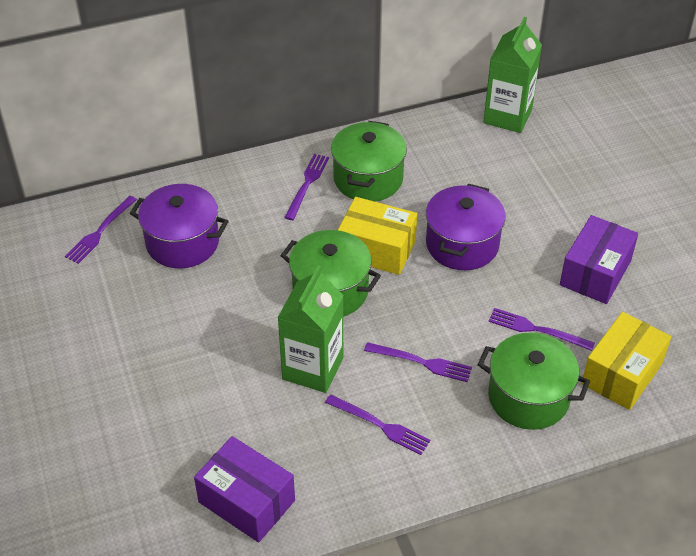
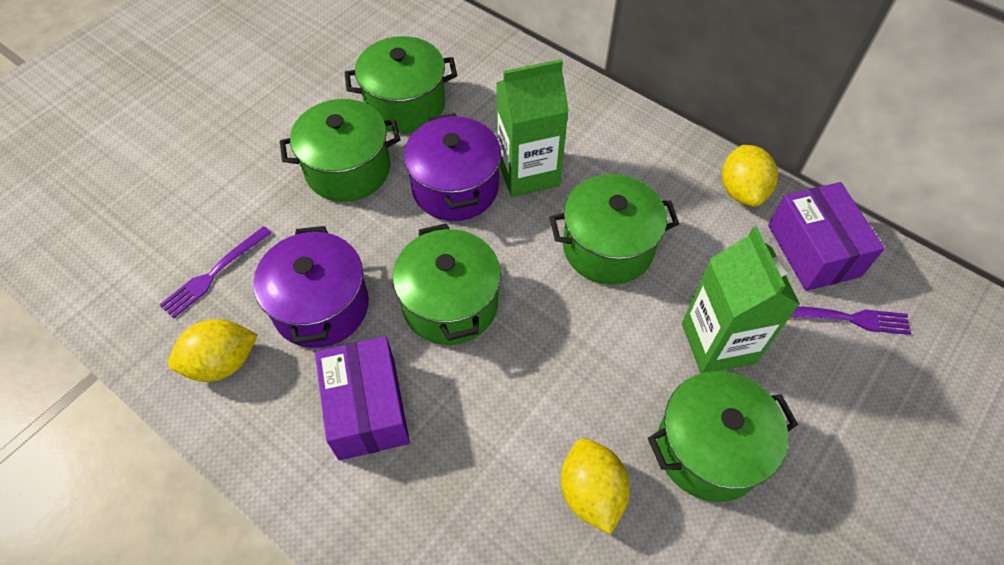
green pot: 3 -> 5
purple fork: 5 -> 2
yellow box: 2 -> 0
yellow lemon: 0 -> 3

